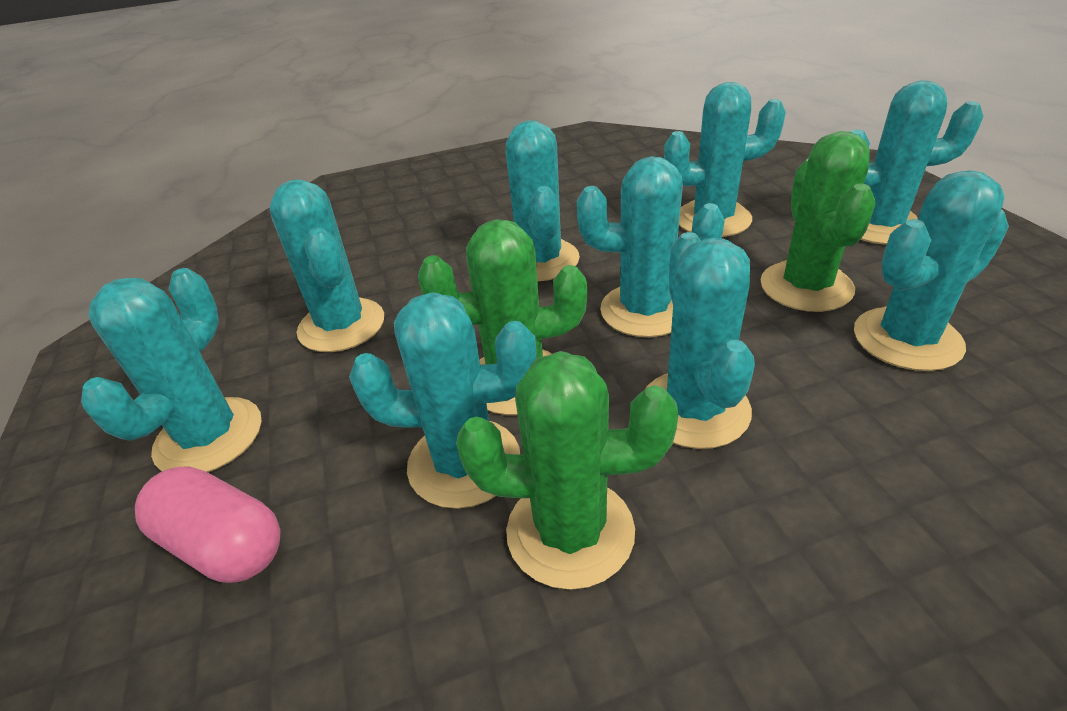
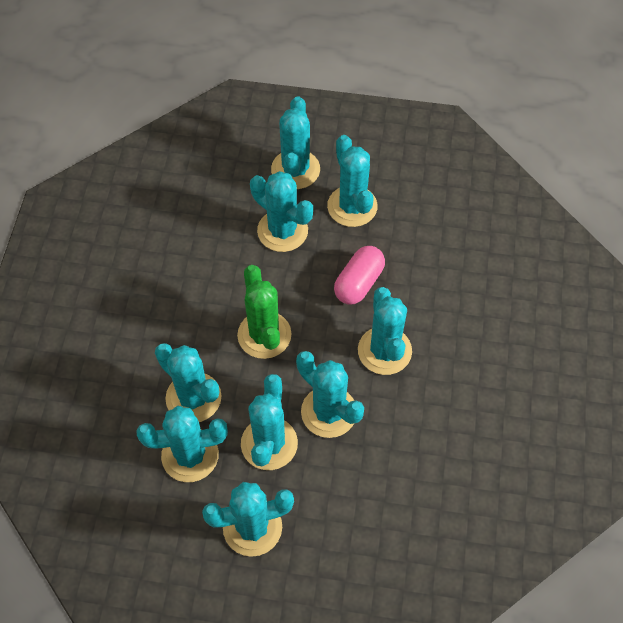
green cactus: 3 -> 1

